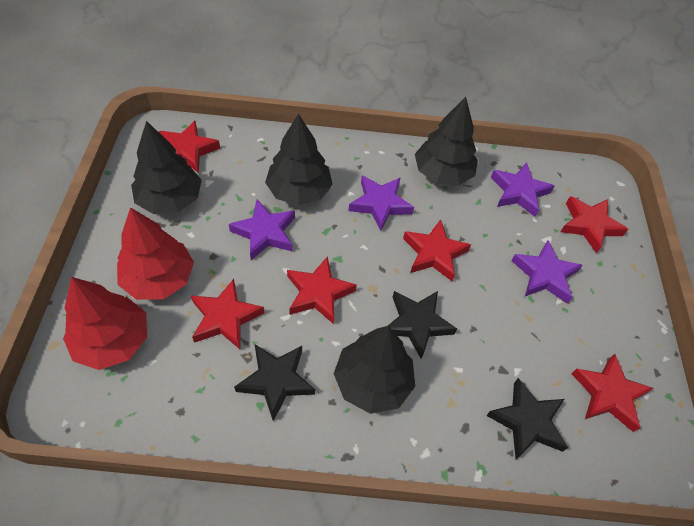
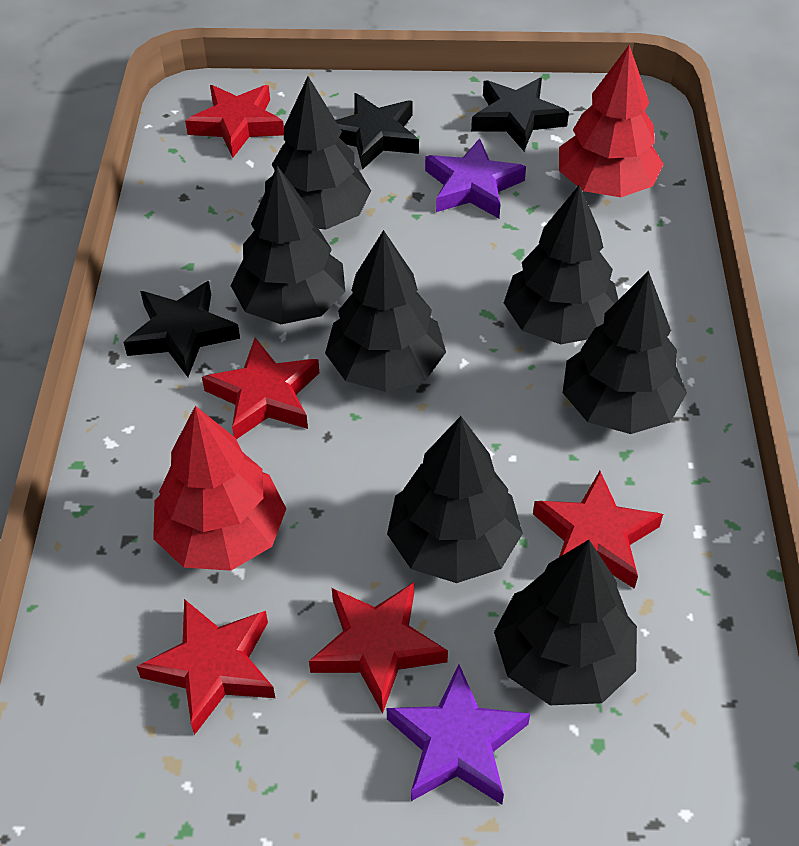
black tree: 4 -> 7
purple star: 4 -> 2
red star: 6 -> 5

